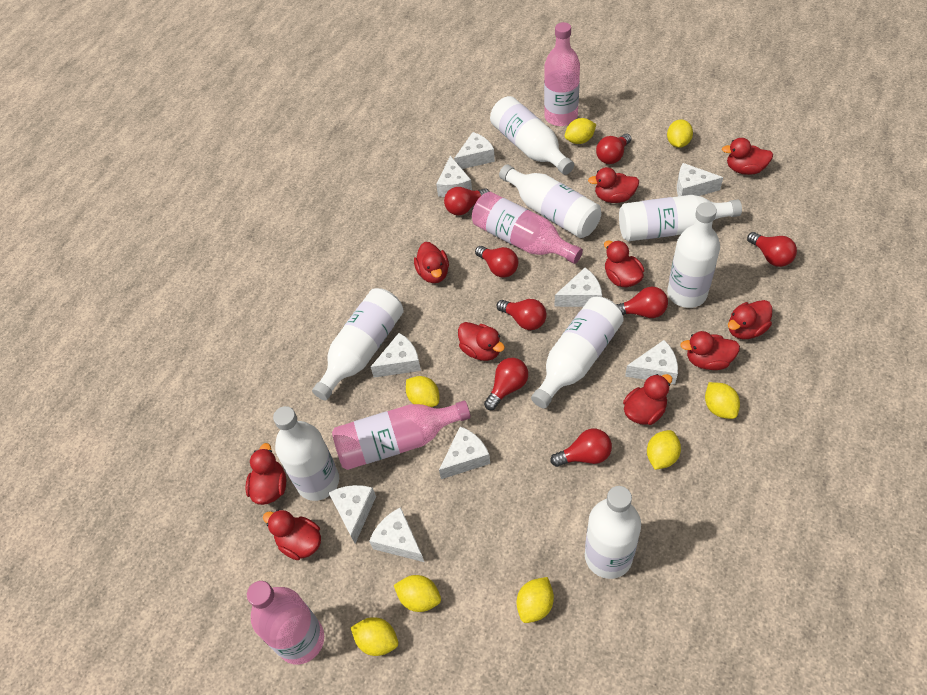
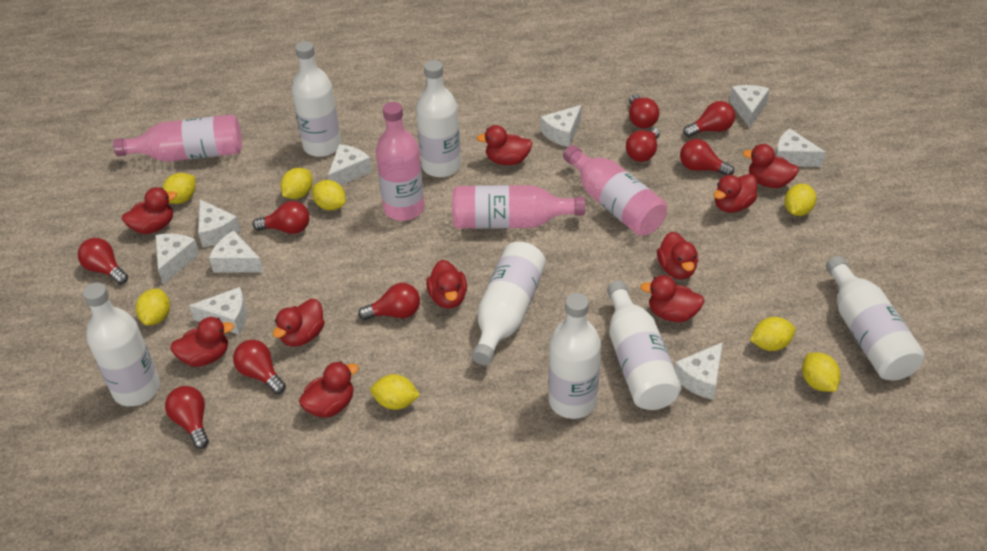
red light bulb: 8 -> 9
white bottle: 8 -> 7

